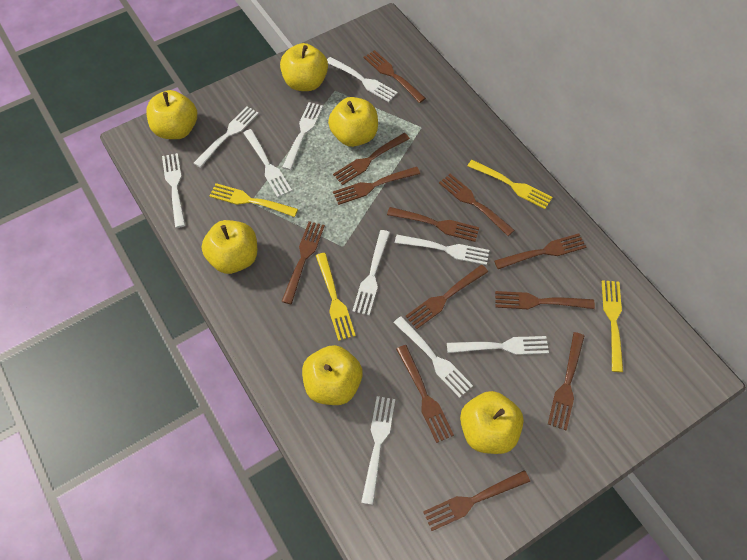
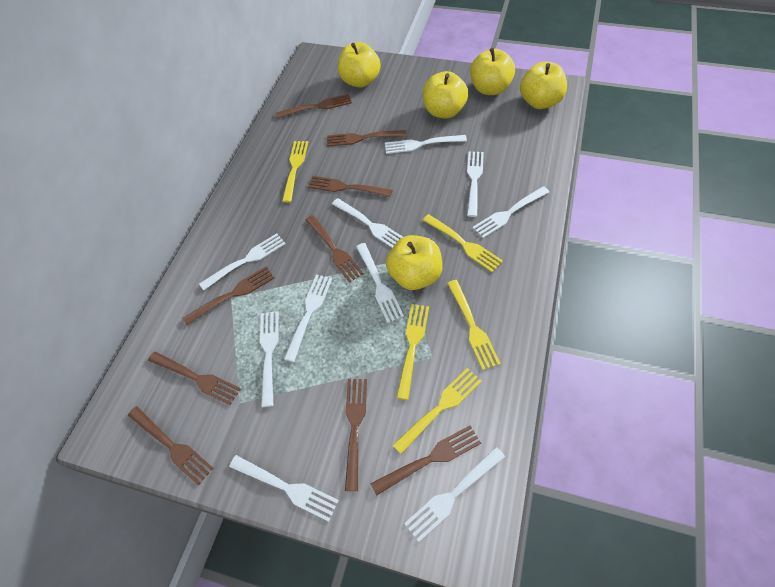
brown fork: 12 -> 9
yellow apple: 6 -> 5
yellow fork: 4 -> 5

